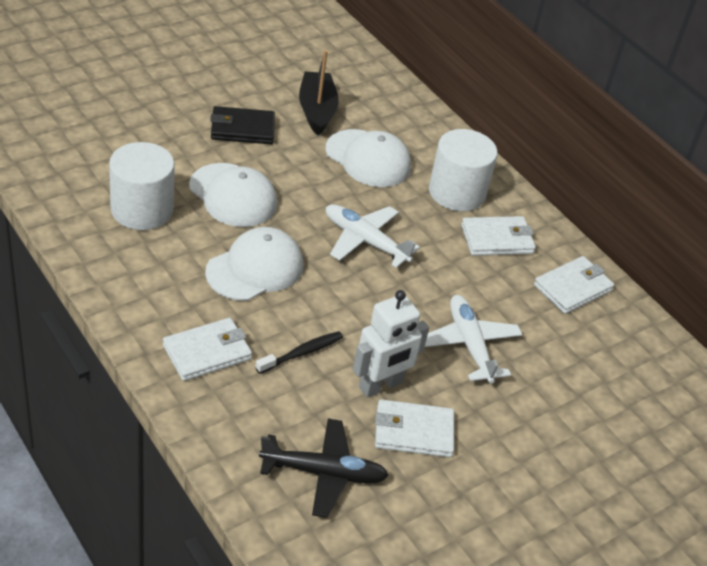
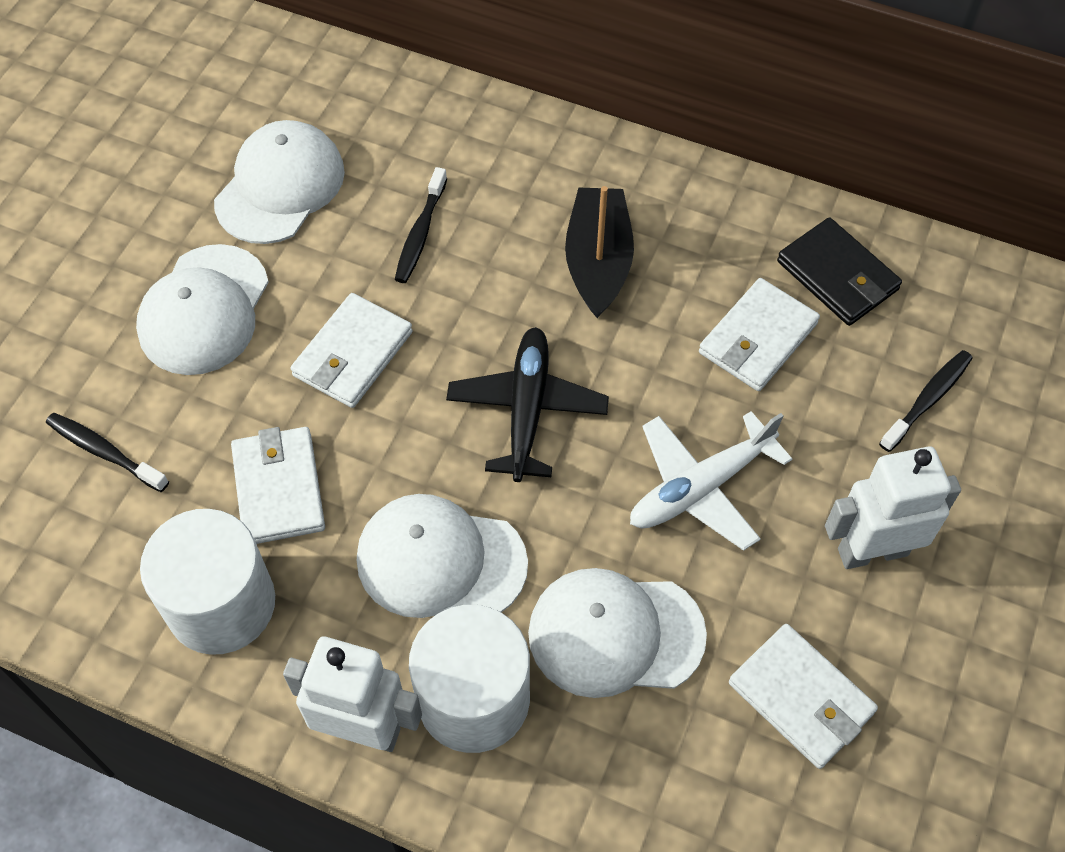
black toothbrush: 1 -> 3
white cap: 3 -> 4
white plane: 2 -> 1
white robot: 1 -> 2

